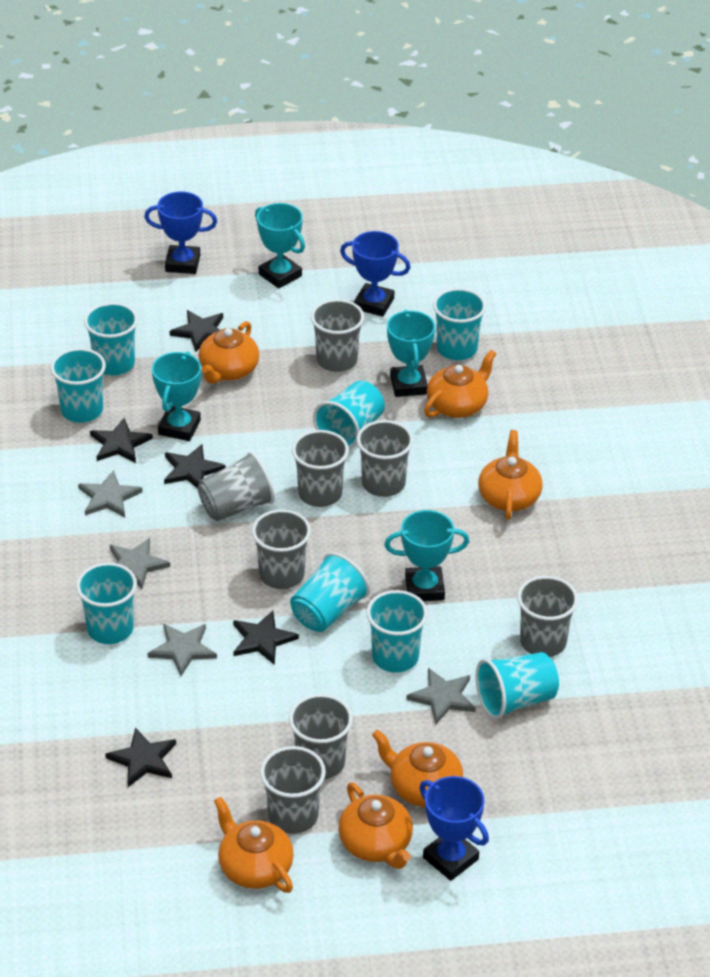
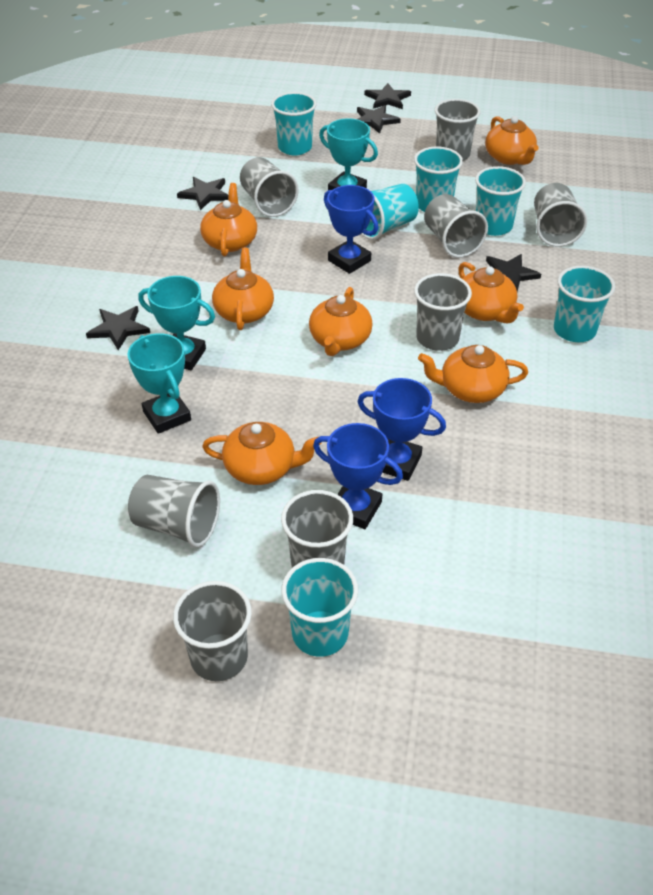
grey star: 4 -> 0
orange teapot: 6 -> 7
turquoise cup: 8 -> 6
turquoise trophy: 4 -> 3

